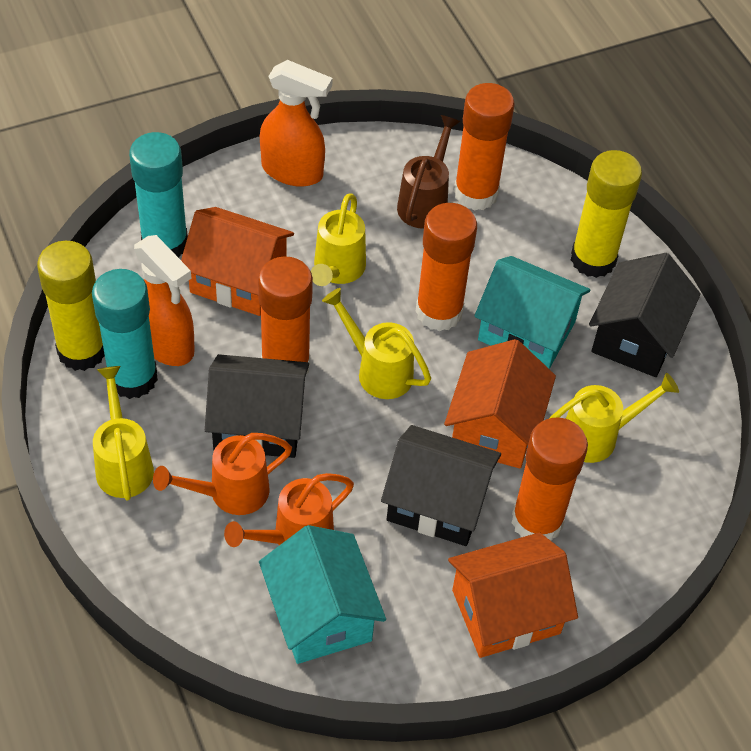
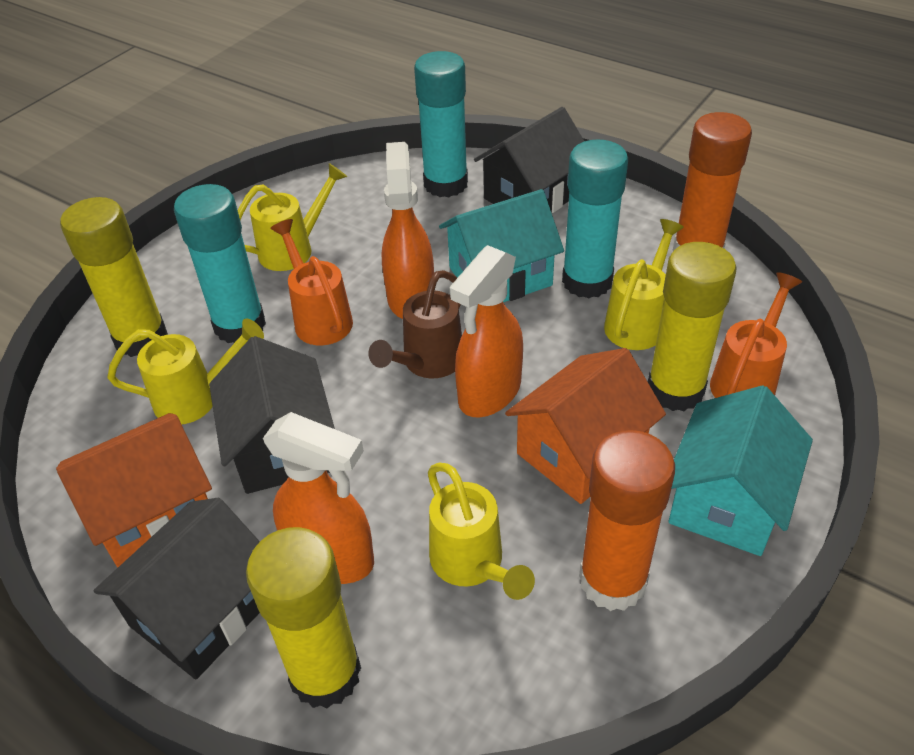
orange glue stick: 4 -> 2
orange house: 3 -> 2
orange spray bottle: 2 -> 3
turquoise glue stick: 2 -> 3
yellow glue stick: 2 -> 3

